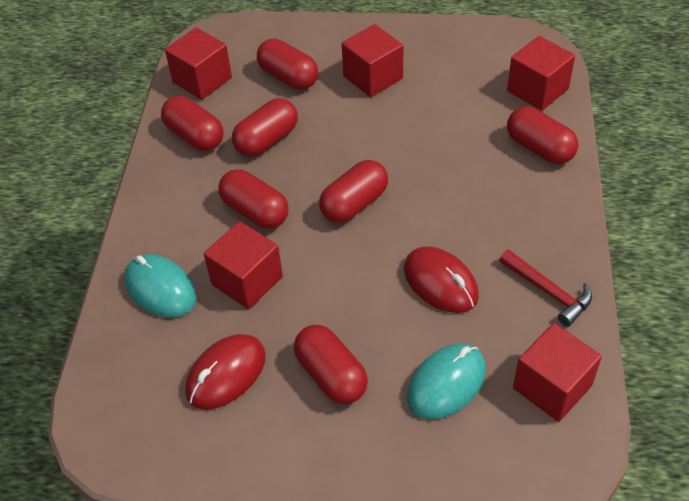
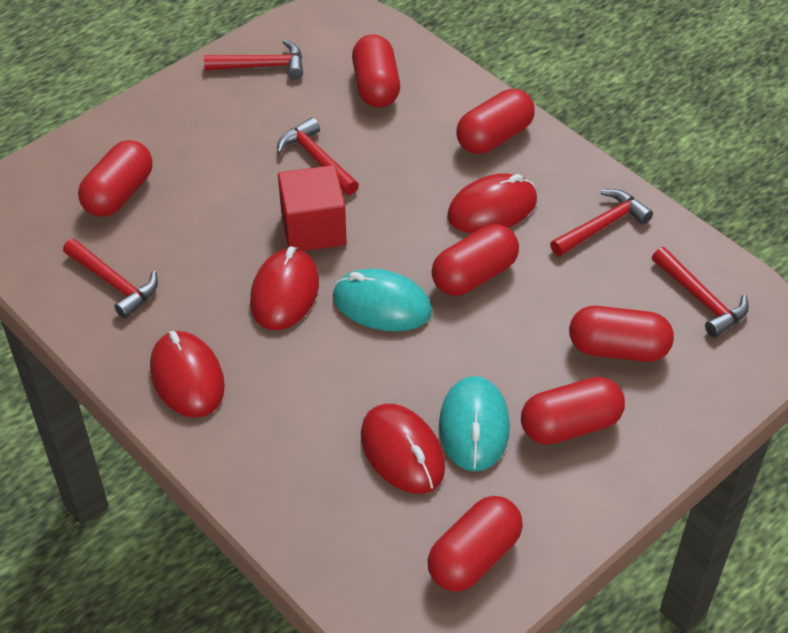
red cube: 5 -> 1
red hammer: 1 -> 5
red mouse: 2 -> 4

